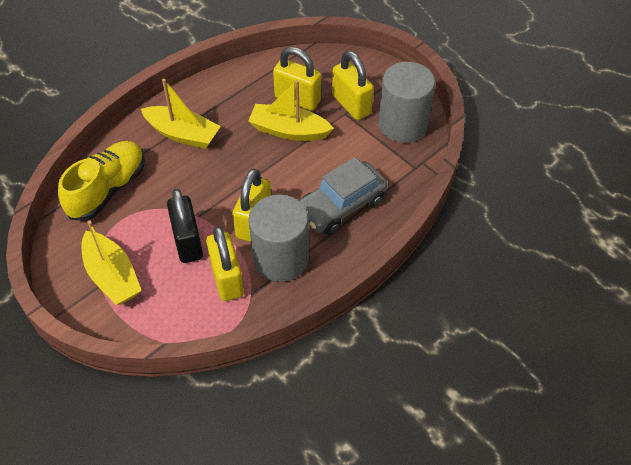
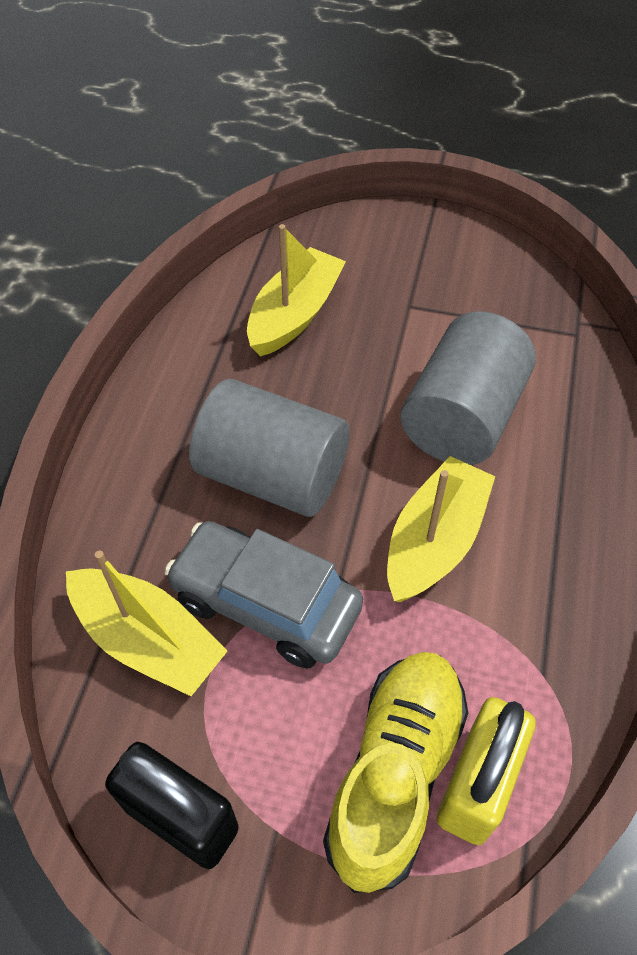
yellow padlock: 4 -> 1

